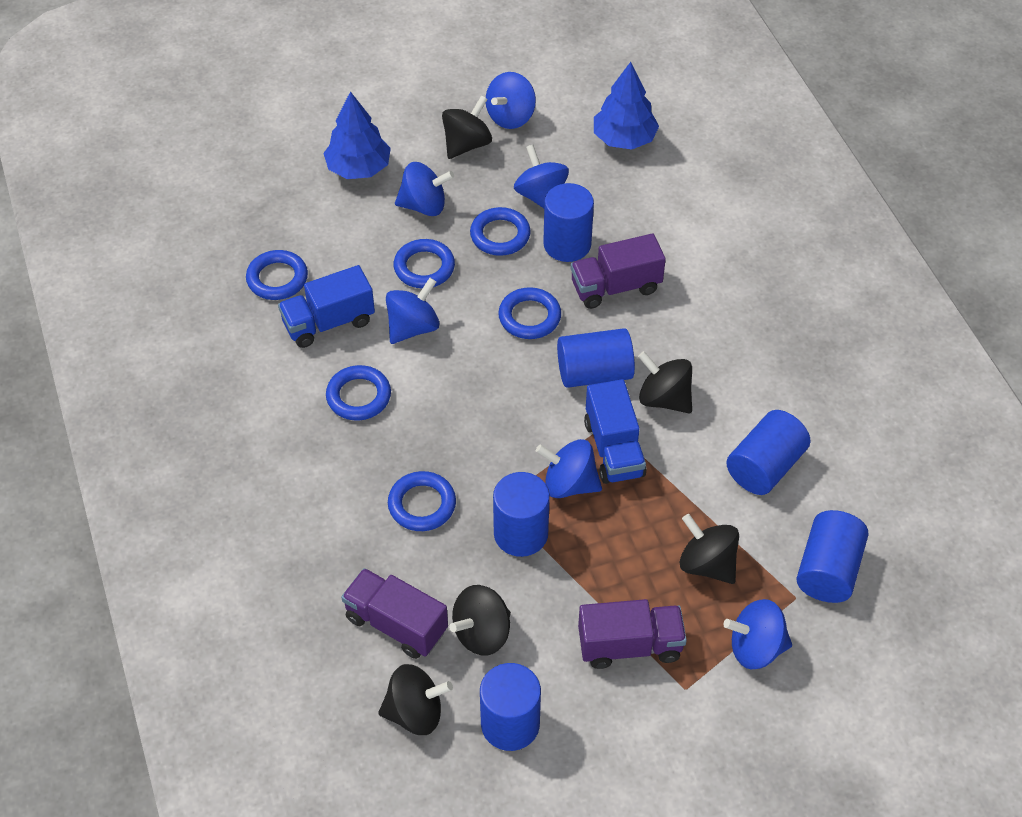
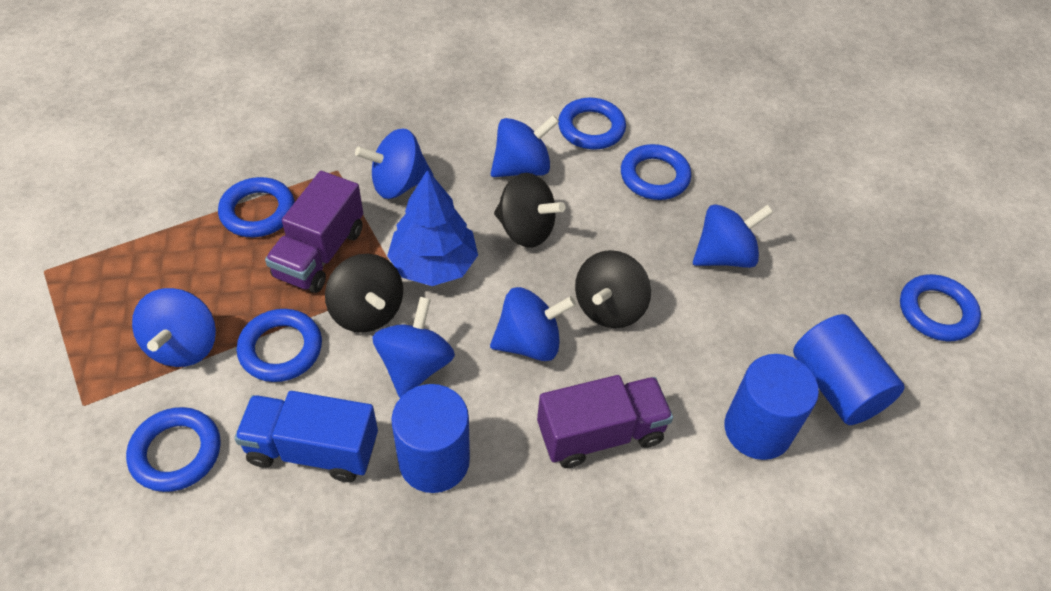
black spinning top: 5 -> 3
blue cylinder: 6 -> 3
blue tree: 2 -> 1
blue truck: 2 -> 1
purple truck: 3 -> 2

